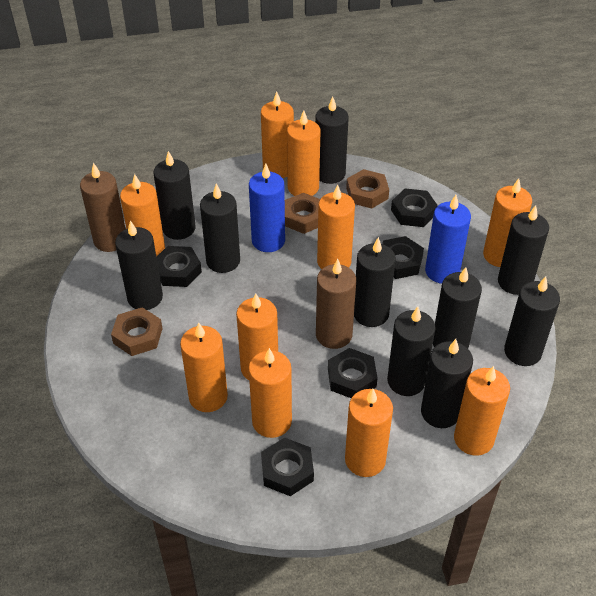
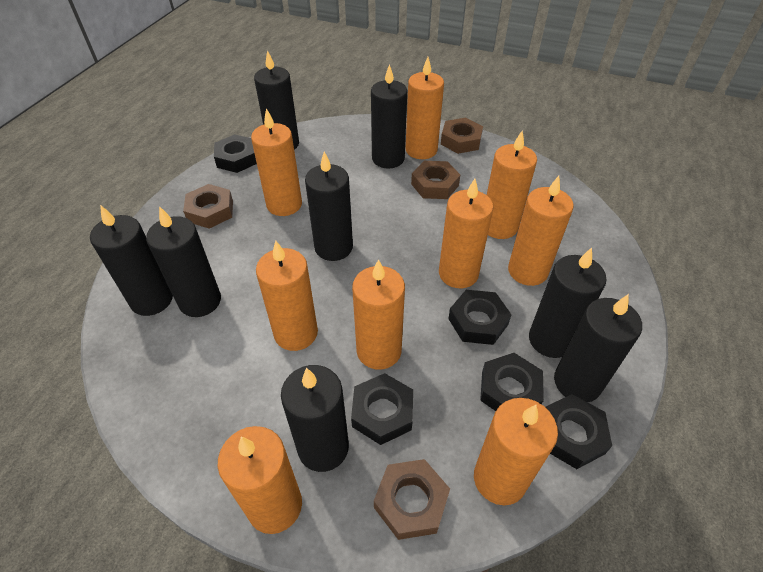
black candle: 10 -> 8
blue candle: 2 -> 0
brown candle: 2 -> 0
brown nut: 3 -> 4
orange candle: 10 -> 9

